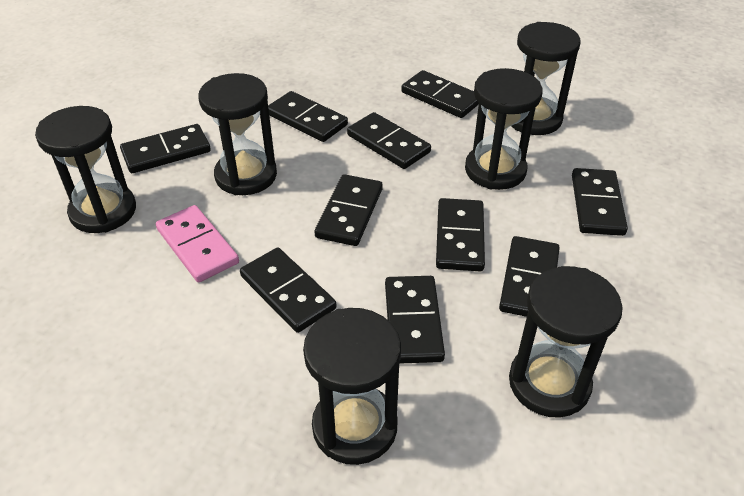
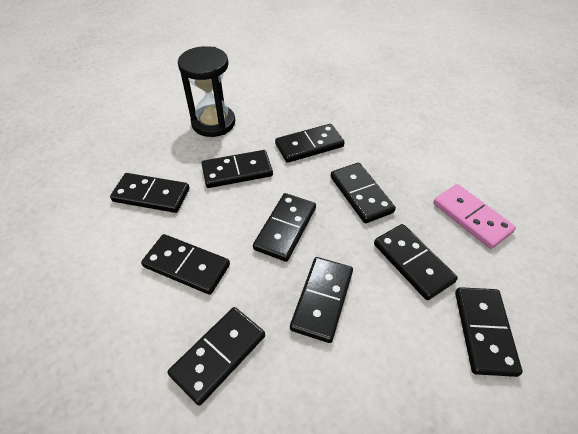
black hourglass: 6 -> 1

